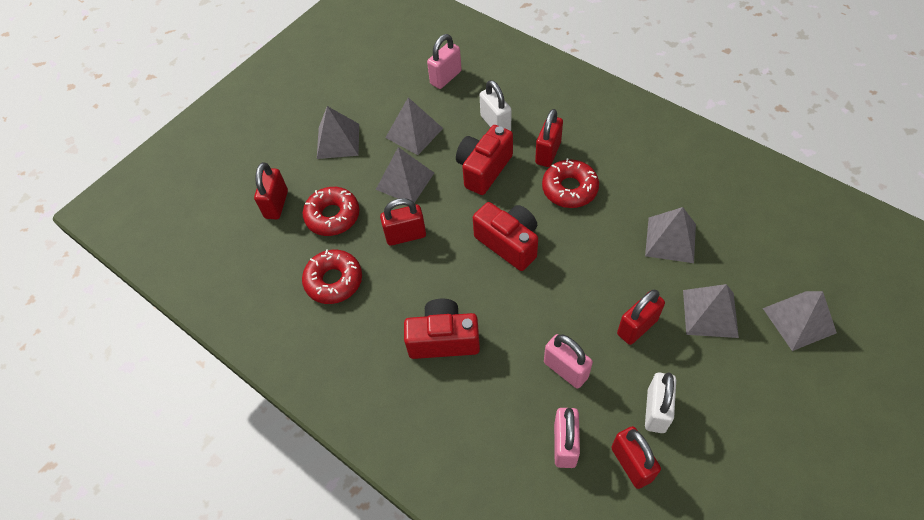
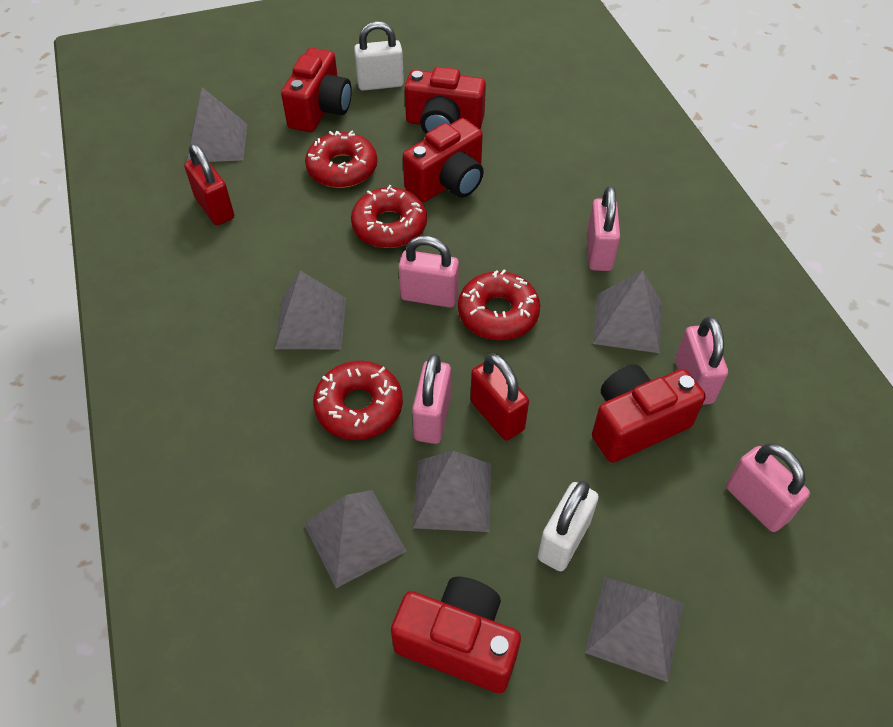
pink padlock: 3 -> 5
red camera: 3 -> 5
red donut: 3 -> 4
red padlock: 5 -> 2

